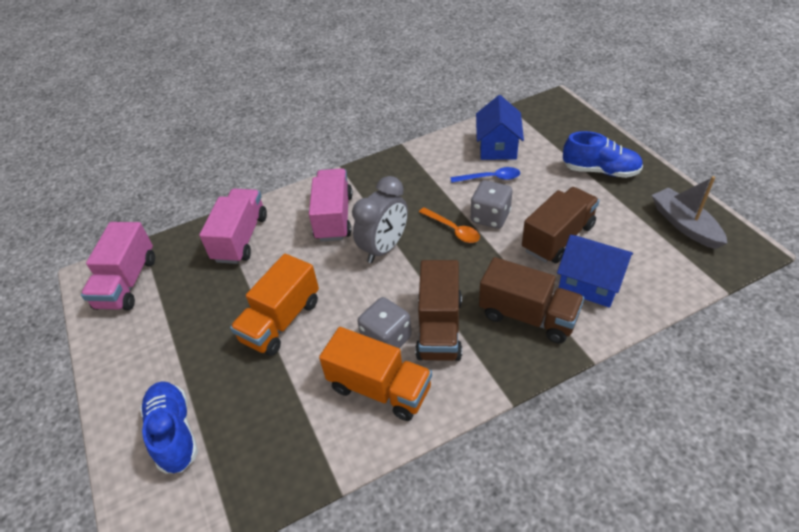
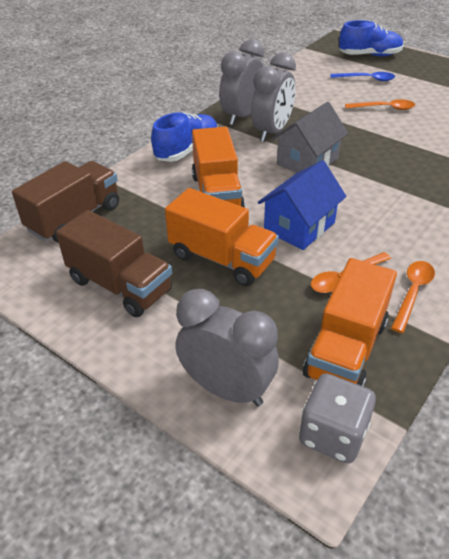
blue house: 2 -> 1
brown truck: 3 -> 2
grey boat: 1 -> 0
grey clock: 1 -> 3
grey dice: 2 -> 1
grey house: 0 -> 1
orange spoon: 1 -> 3
orange truck: 2 -> 3
pink truck: 3 -> 0

